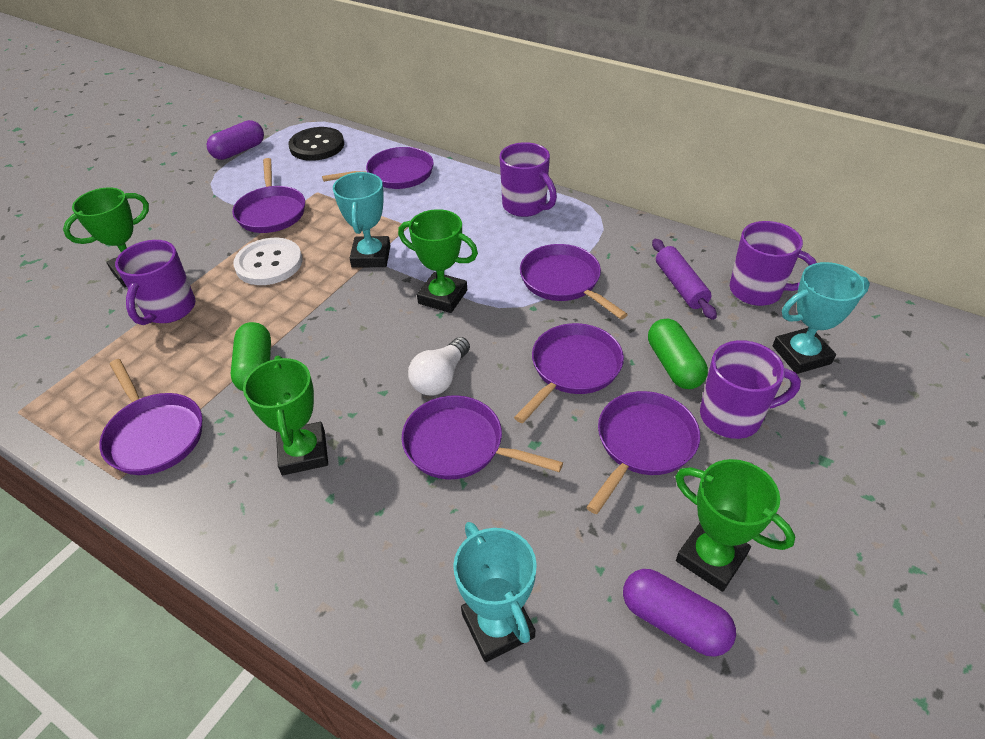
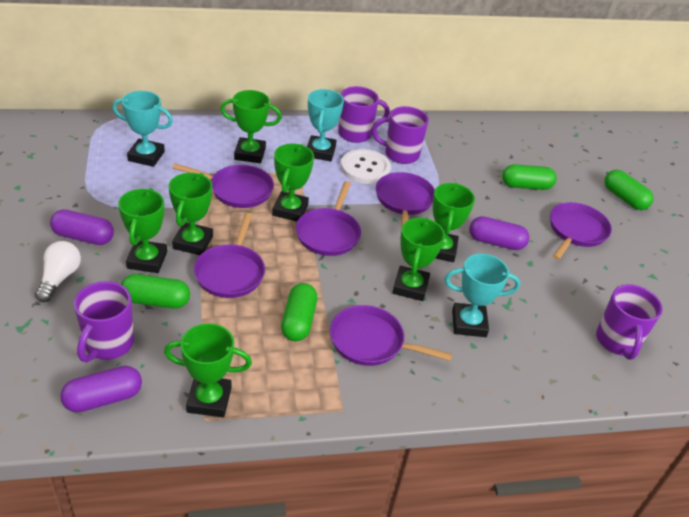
black button: 1 -> 0
green capsule: 2 -> 4
green trophy: 4 -> 7
purple capsule: 2 -> 3
purple pan: 7 -> 6
purple rolling pin: 1 -> 0

